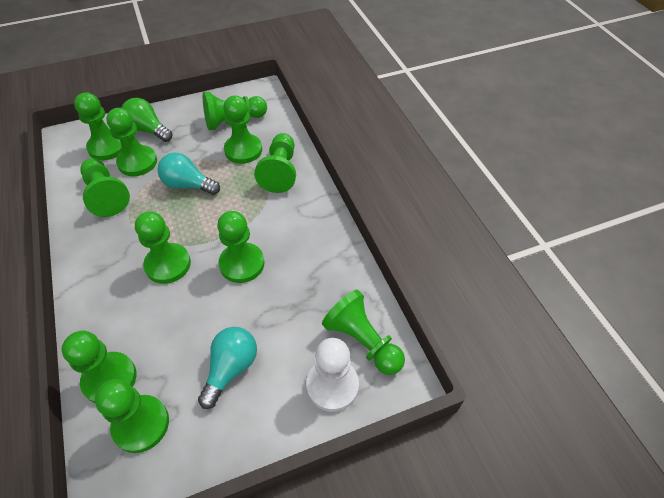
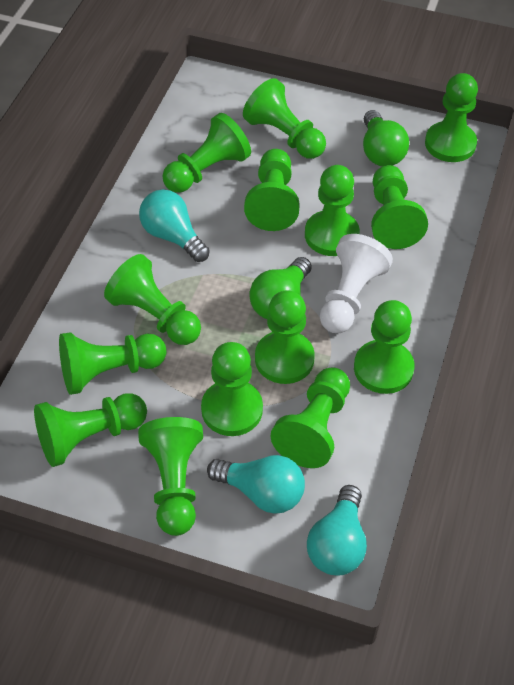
green light bulb: 1 -> 2
green pawn: 11 -> 14
turquoise light bulb: 2 -> 3

